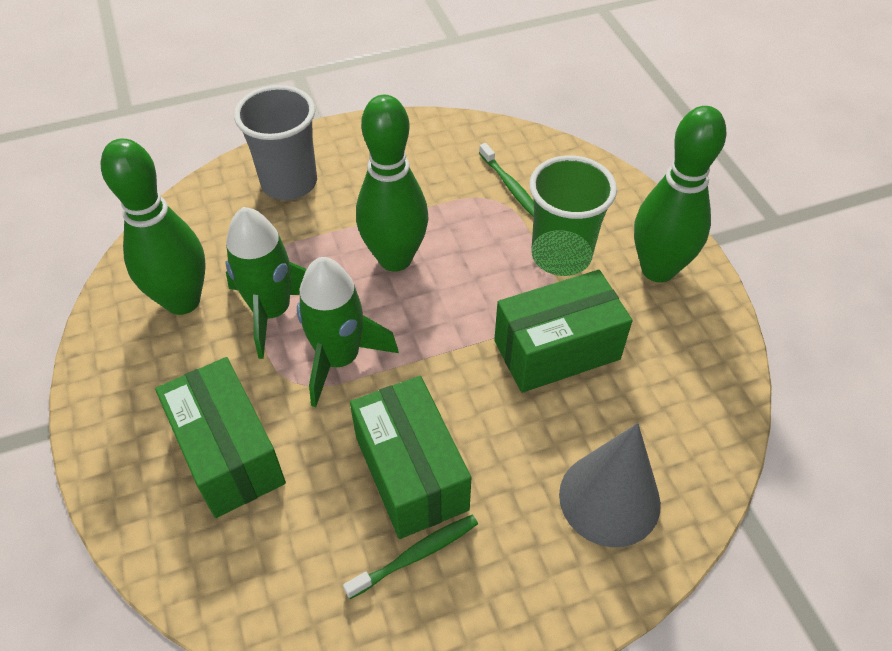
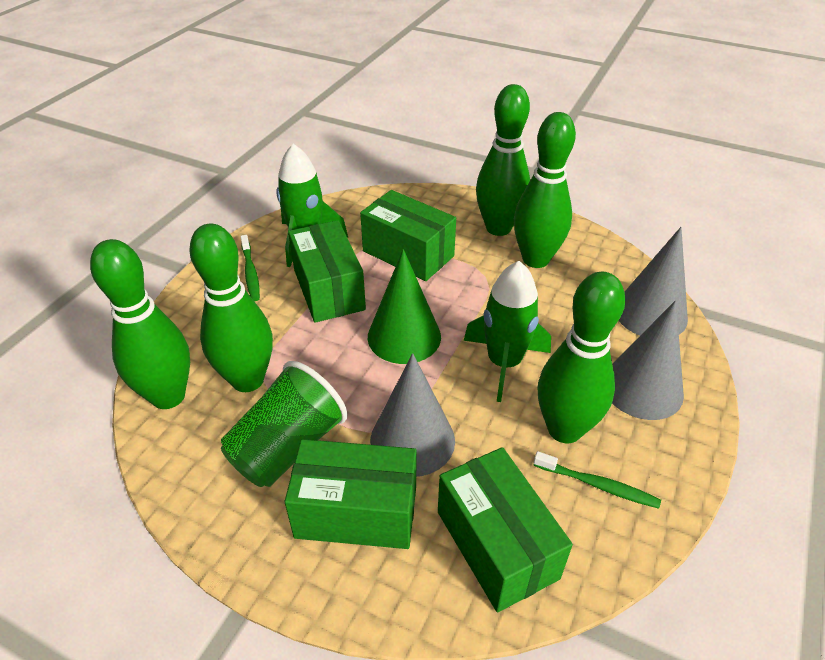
green bowling pin: 3 -> 5
green box: 3 -> 4
green cone: 0 -> 1
grey cone: 1 -> 3
grey cup: 1 -> 0

